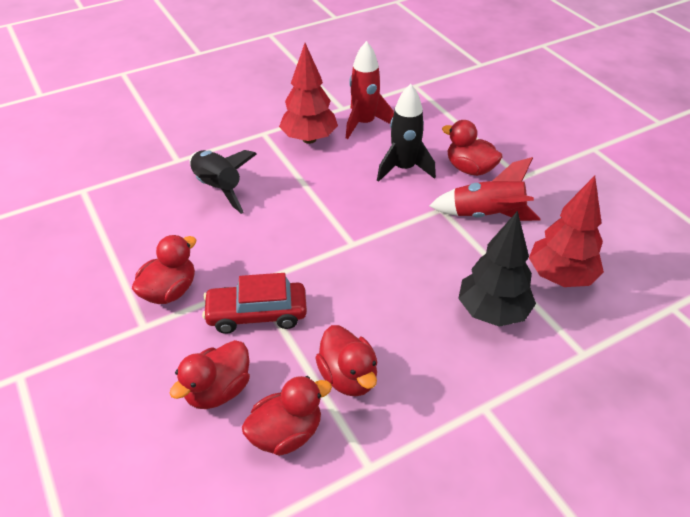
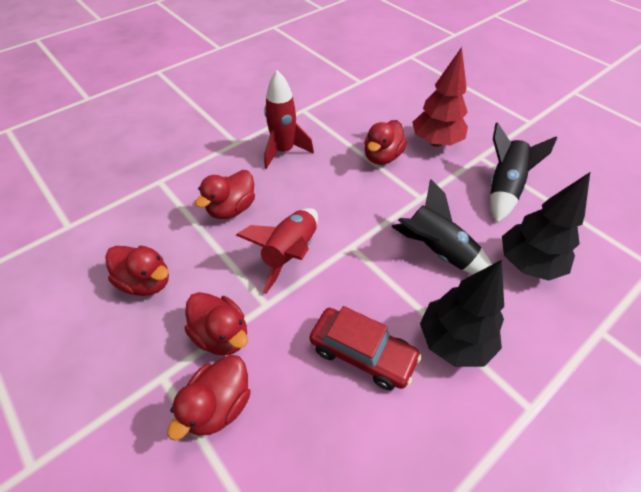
black tree: 1 -> 2
red tree: 2 -> 1

